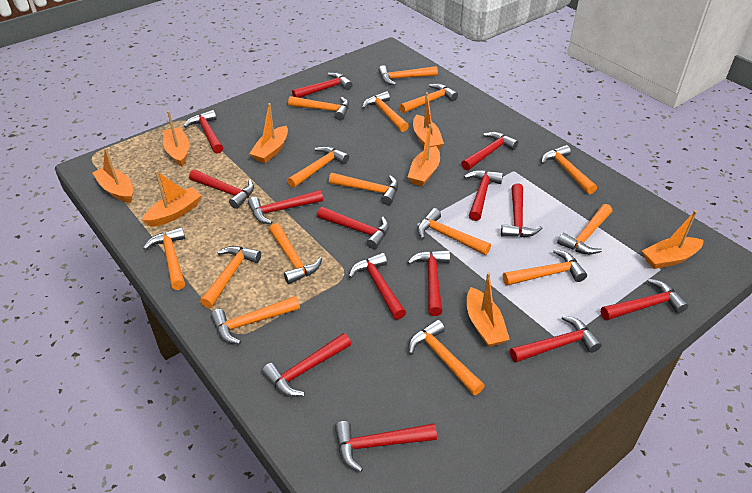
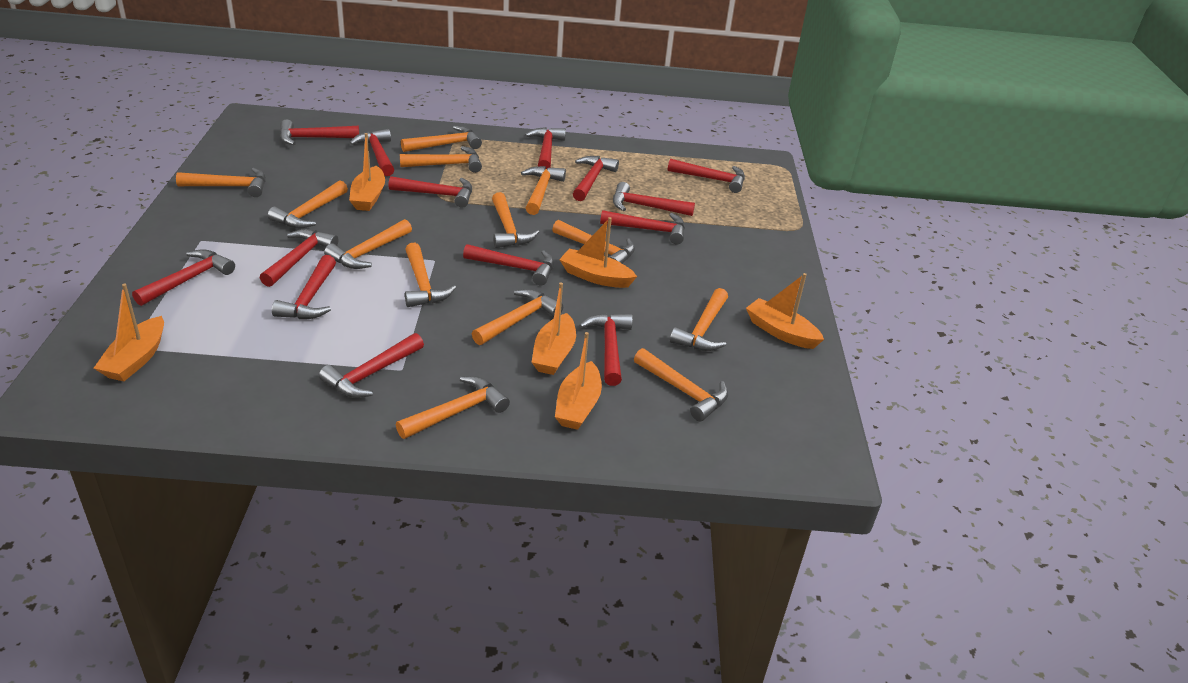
orange boat: 8 -> 6
orange hammer: 15 -> 13

